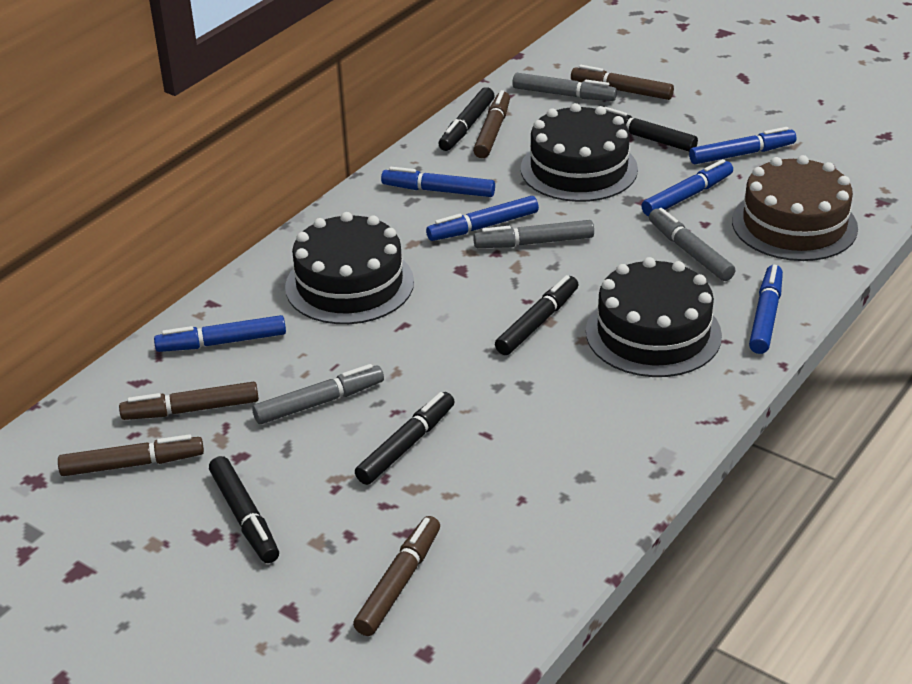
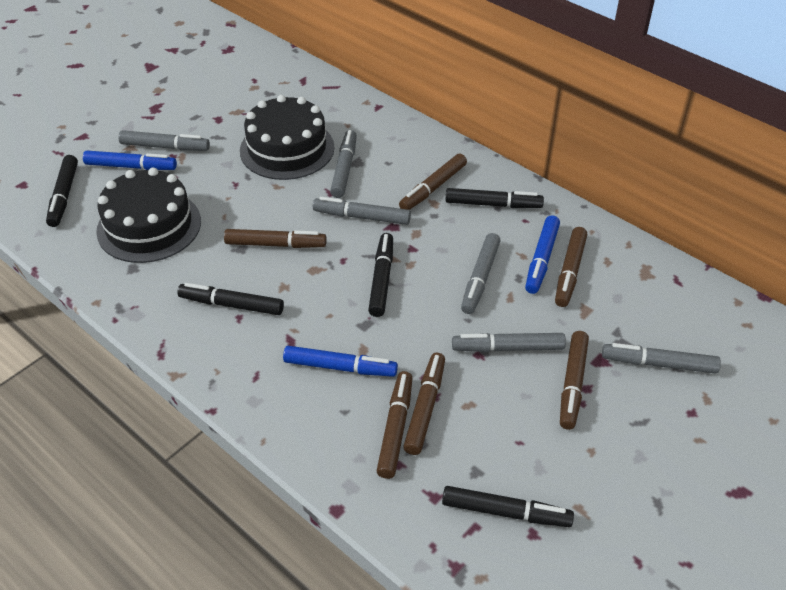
black cake: 3 -> 2
blue marker: 6 -> 3
brown cake: 1 -> 0
brown marker: 5 -> 6
grey marker: 4 -> 6

